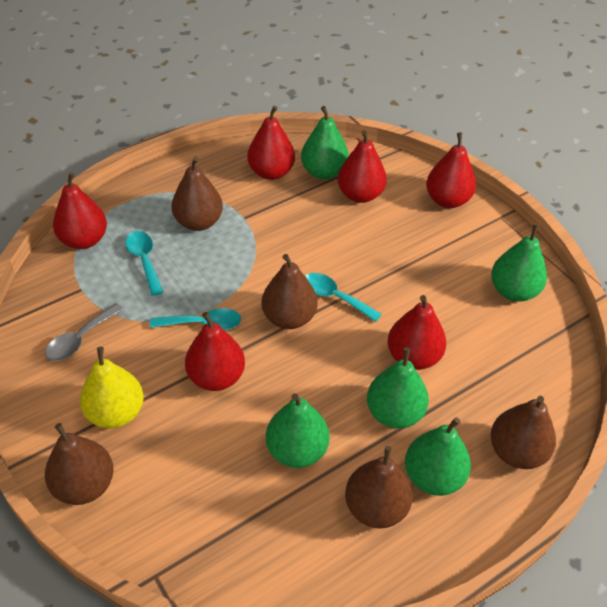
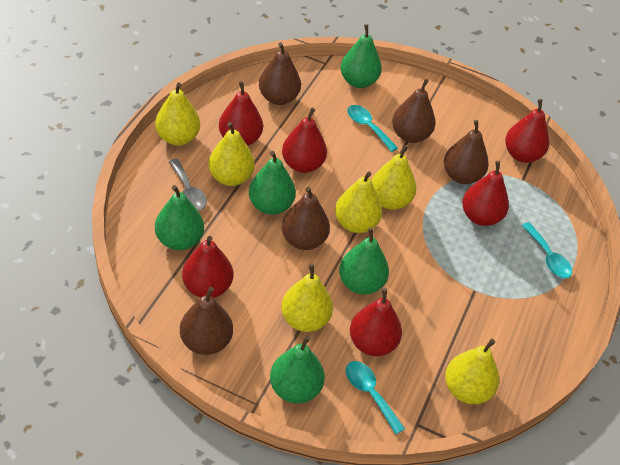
yellow pear: 1 -> 6

